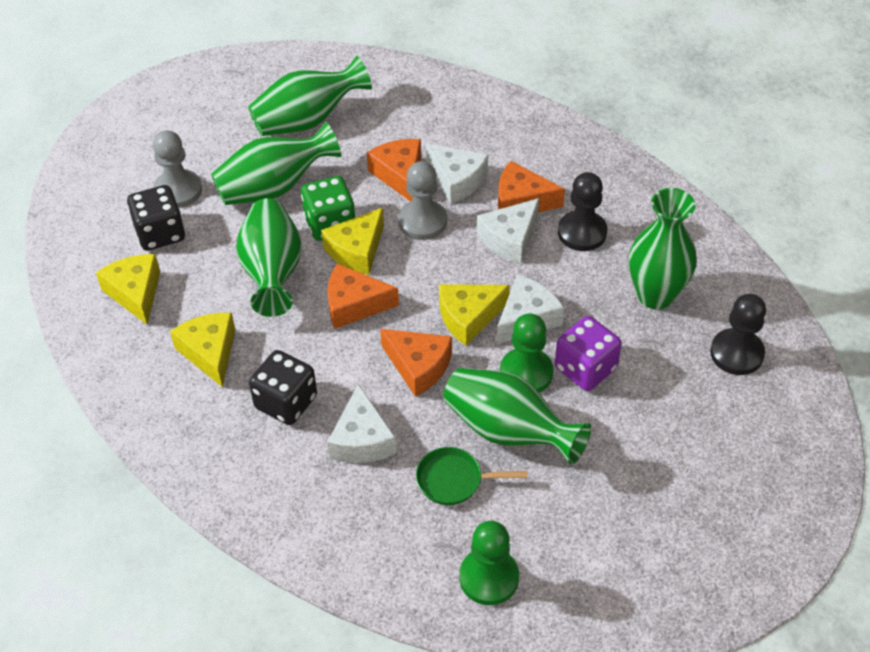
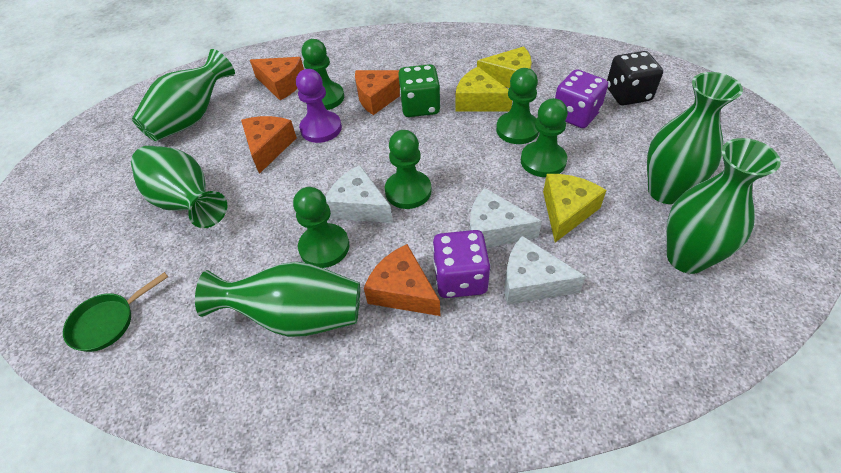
black dice: 2 -> 1
black pawn: 2 -> 0
green pawn: 2 -> 5
grey pawn: 2 -> 0
purple dice: 1 -> 2
purple pawn: 0 -> 1
white cheese: 4 -> 3
yellow cheese: 4 -> 3

